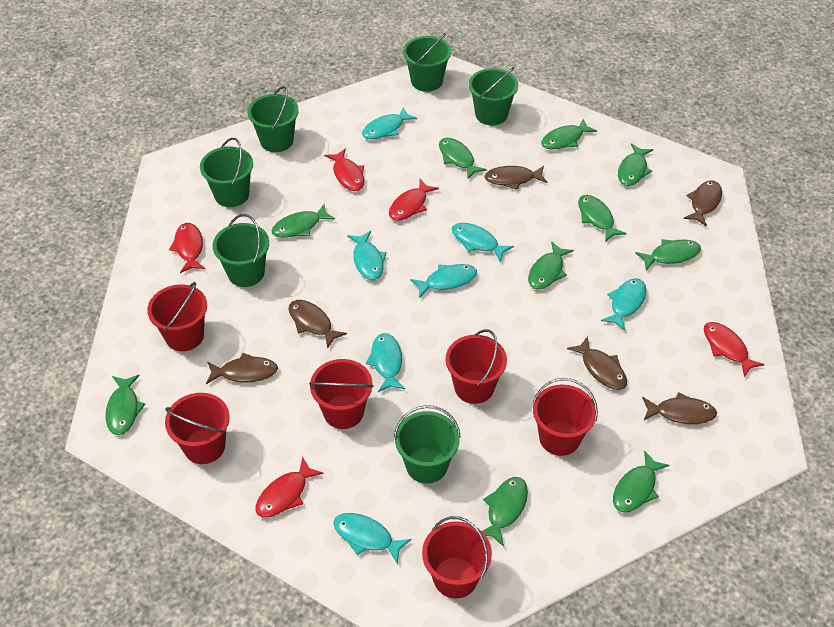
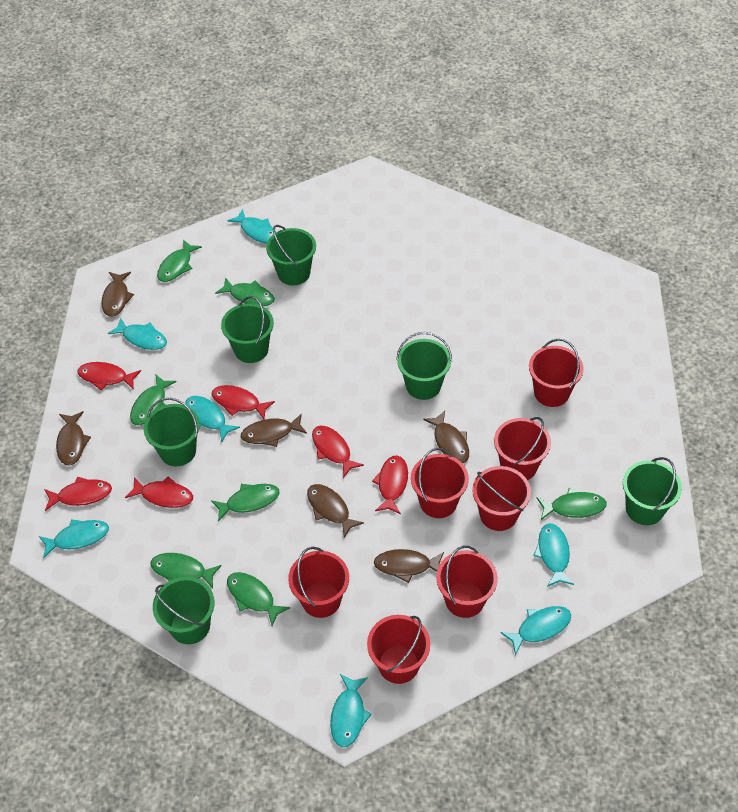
green fish: 10 -> 7
red bucket: 6 -> 7
red fish: 5 -> 6

